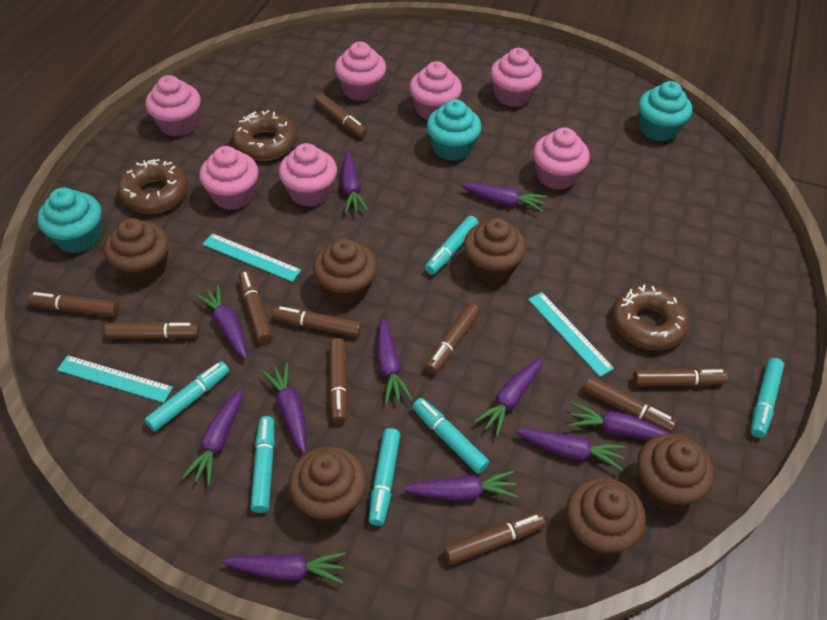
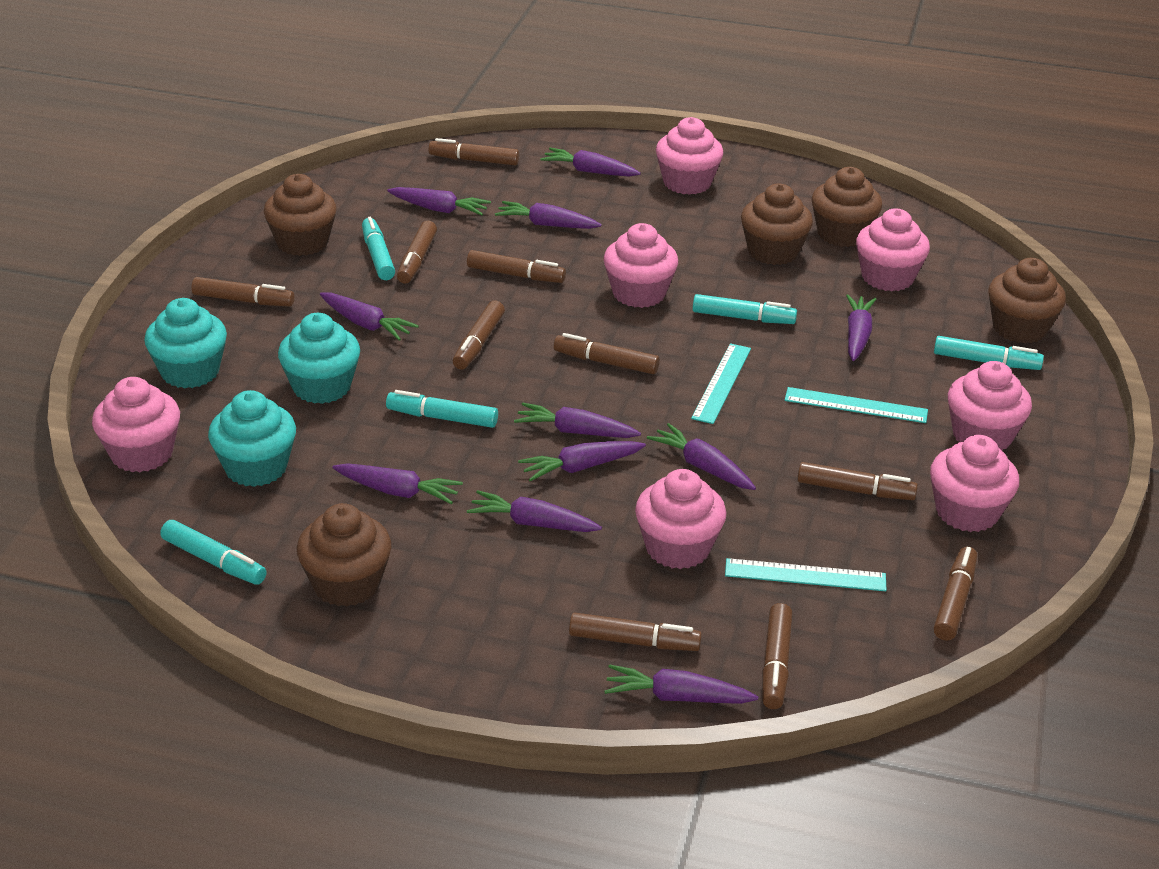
brown cupcake: 6 -> 5
brown donut: 3 -> 0
turquoise marker: 6 -> 5

